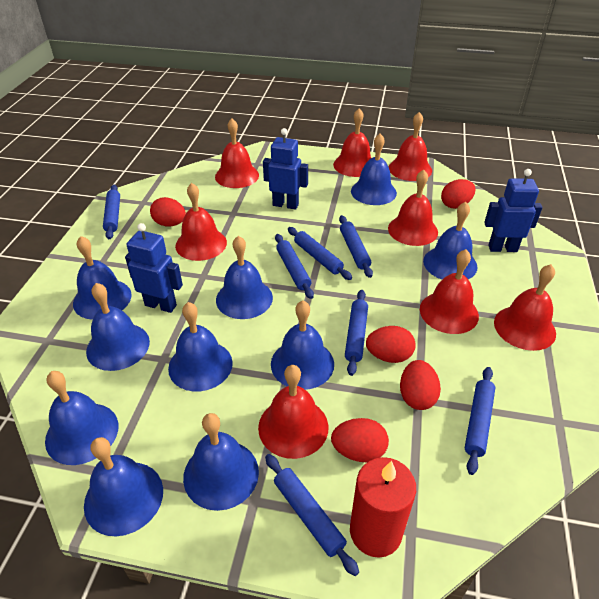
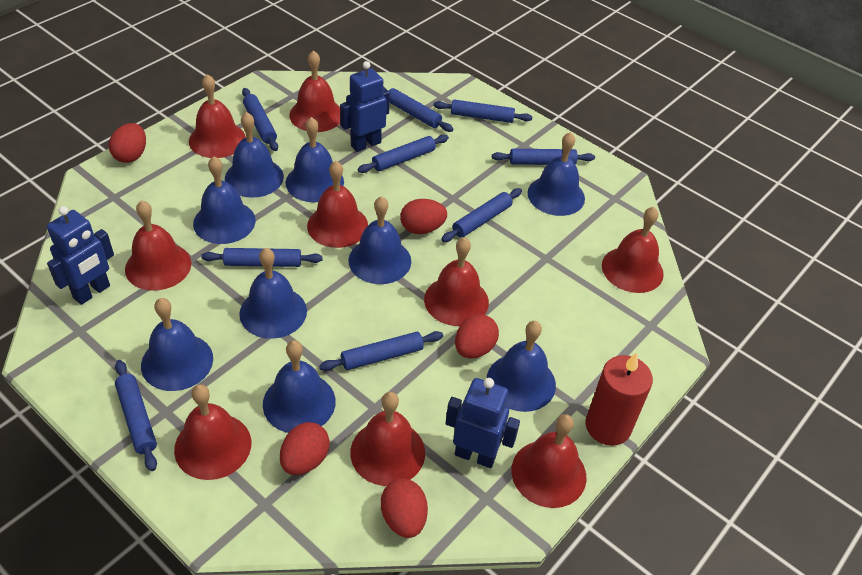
blue bell: 10 -> 9
blue rolling pin: 7 -> 9
red bell: 8 -> 9

